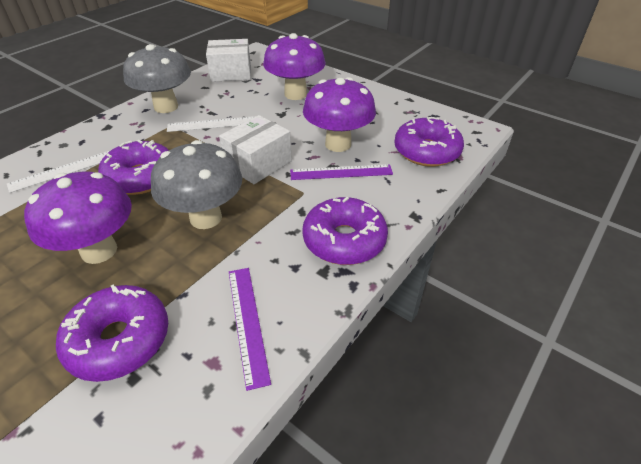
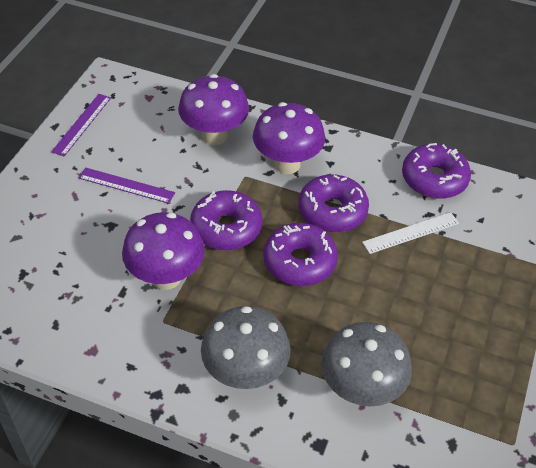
white box: 2 -> 0
white ruler: 2 -> 1

